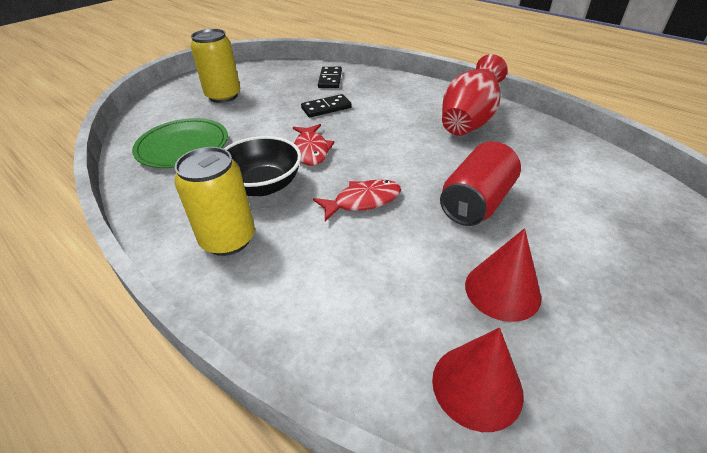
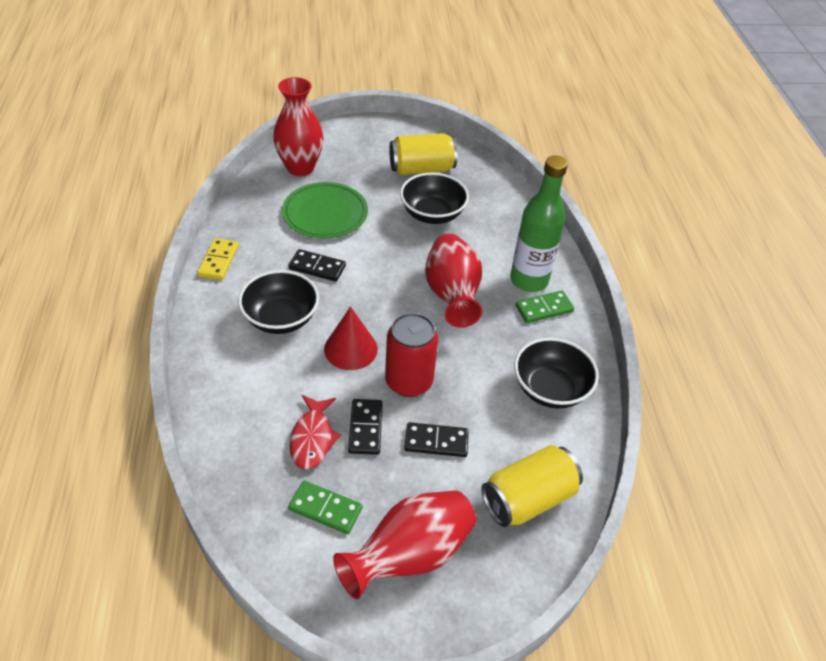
black bowl: 1 -> 3
black domino: 2 -> 3
green bottle: 0 -> 1
green domino: 0 -> 2
red cone: 2 -> 1
red fish: 2 -> 1
red vase: 1 -> 3
yellow domino: 0 -> 1

